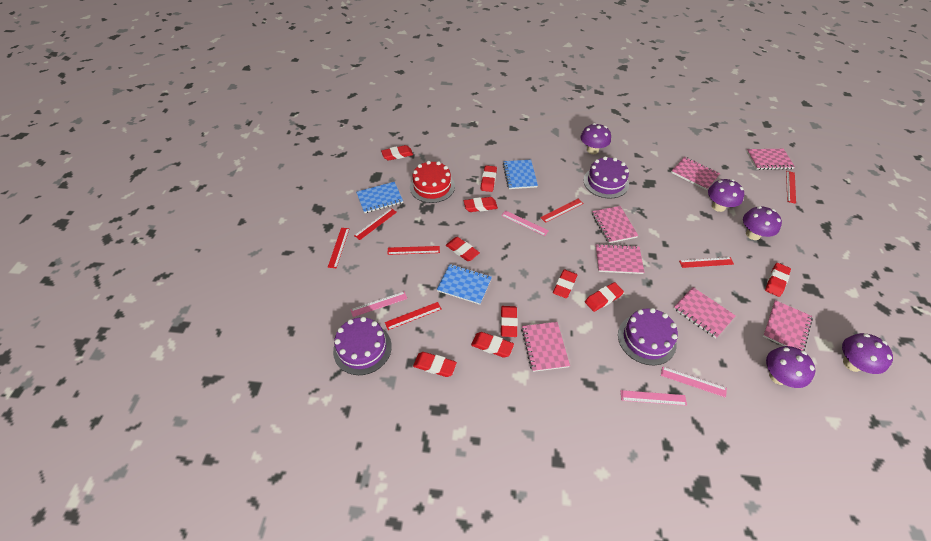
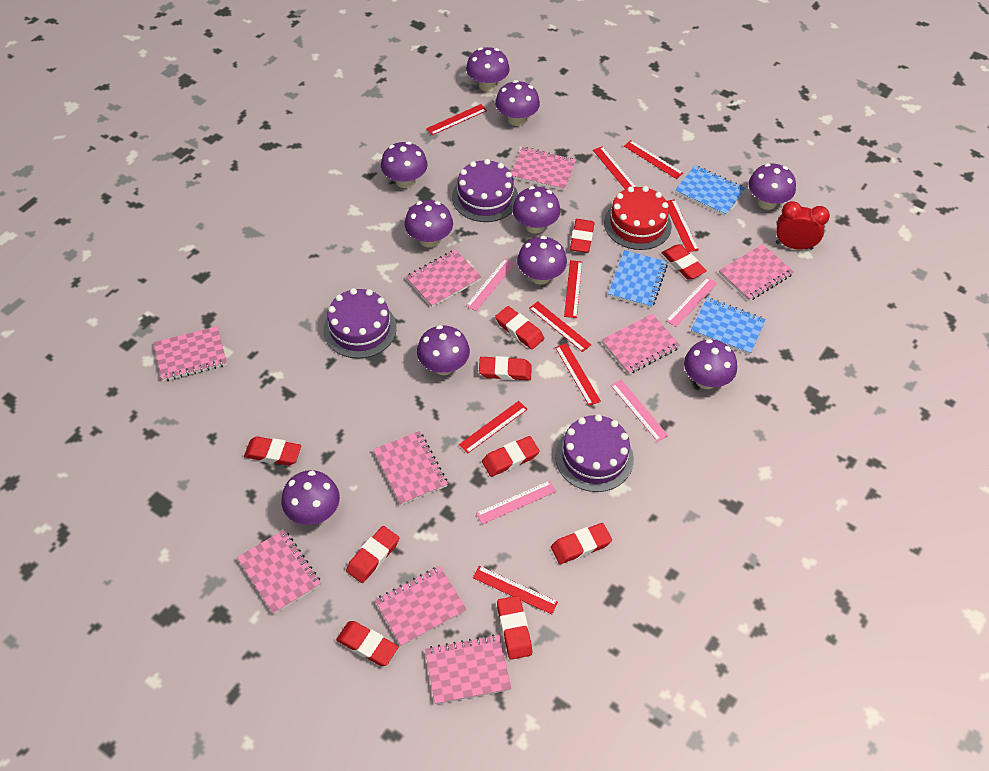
pink notebook: 7 -> 9
purple mushroom: 5 -> 10
red clock: 0 -> 1
red ruler: 7 -> 9

